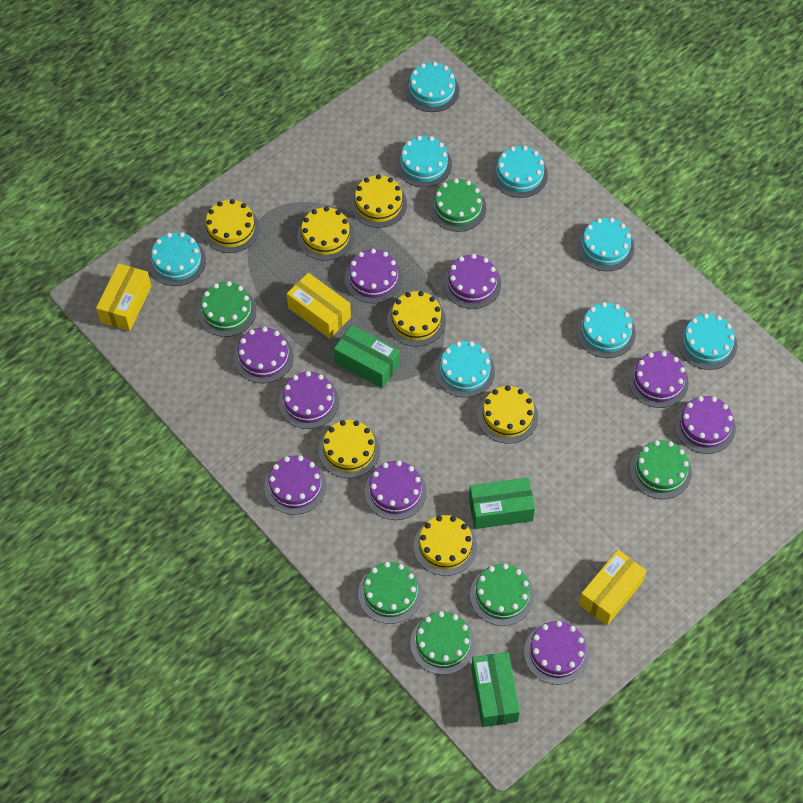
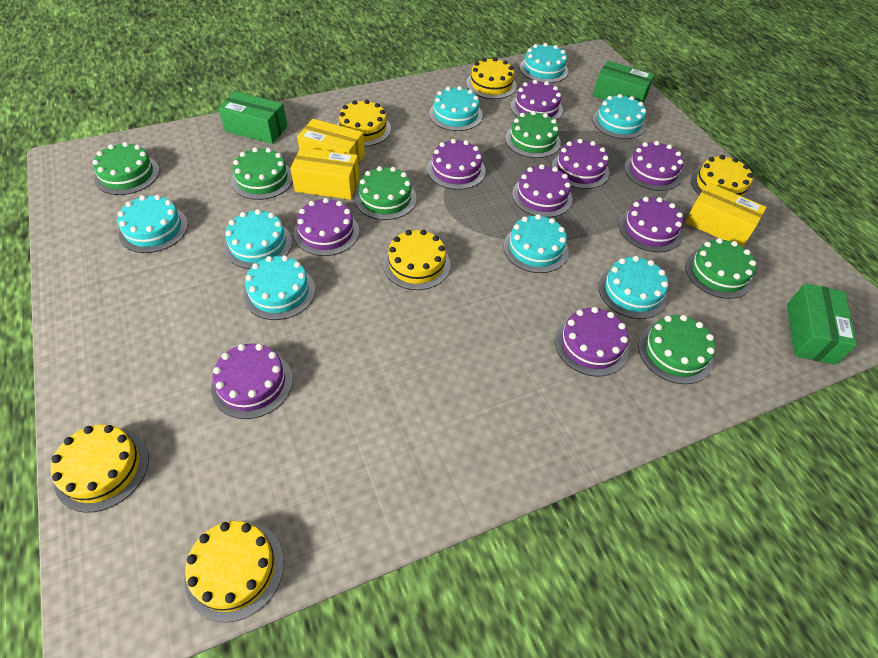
yellow cake: 7 -> 6

